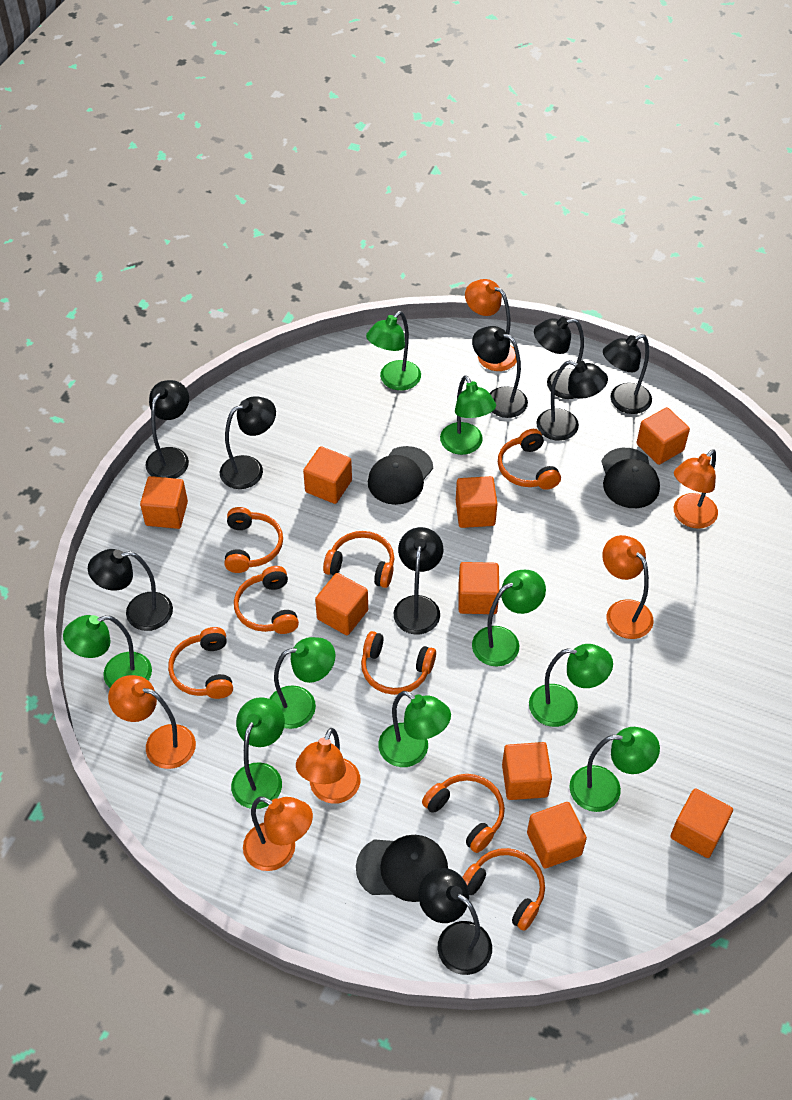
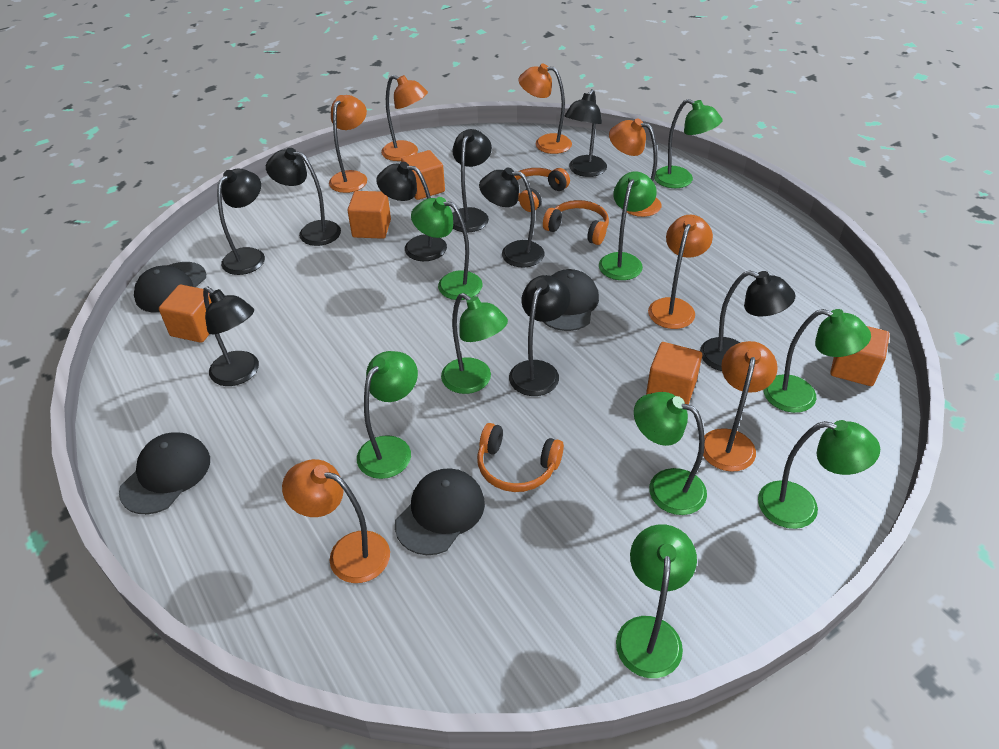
black cap: 3 -> 4
orange cube: 9 -> 5
orange headphones: 8 -> 3
orange lamp: 6 -> 7

